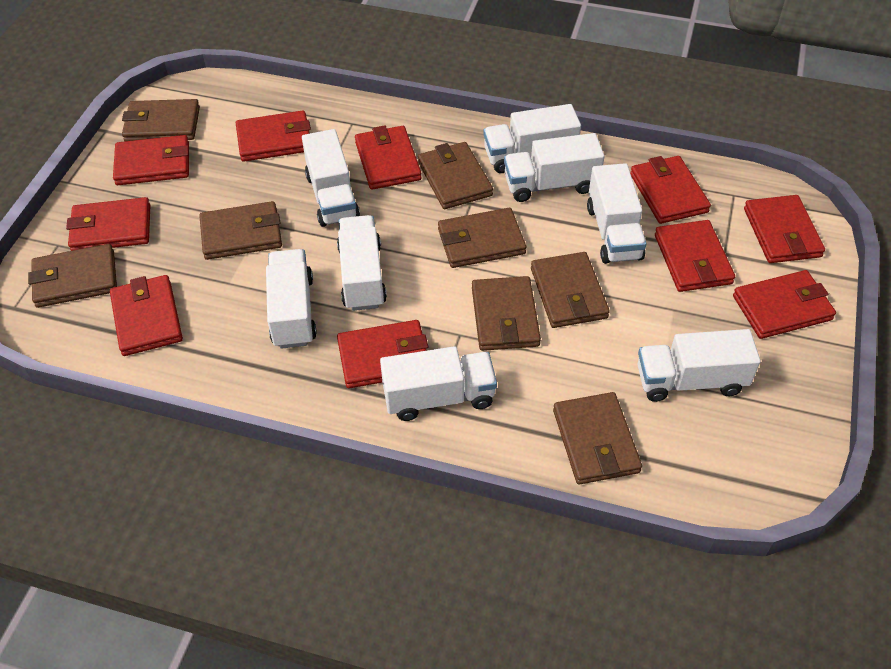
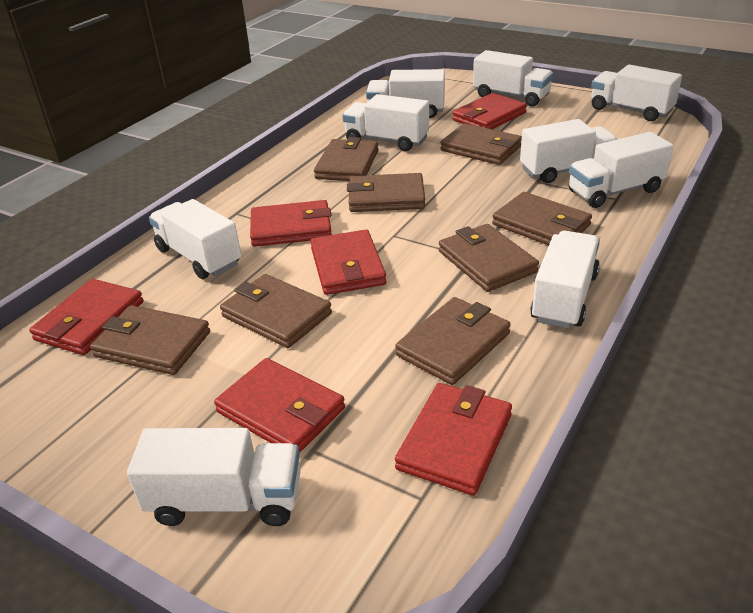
red wallet: 10 -> 6
white truck: 8 -> 9

